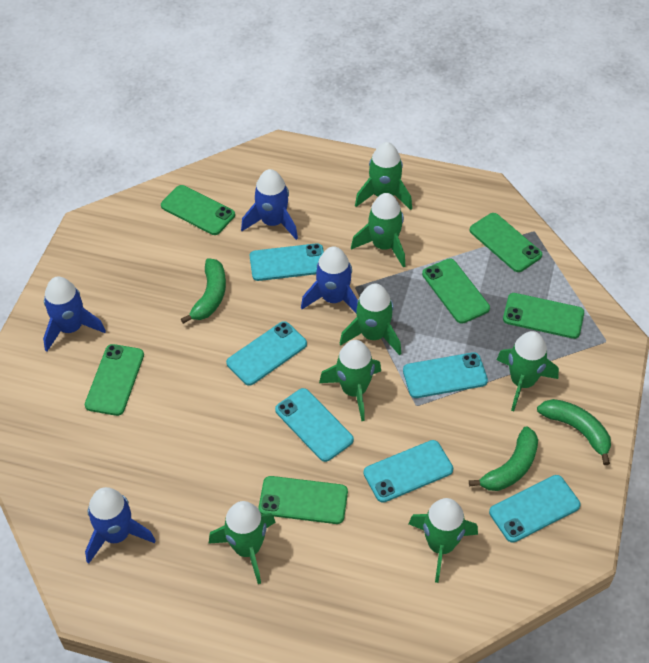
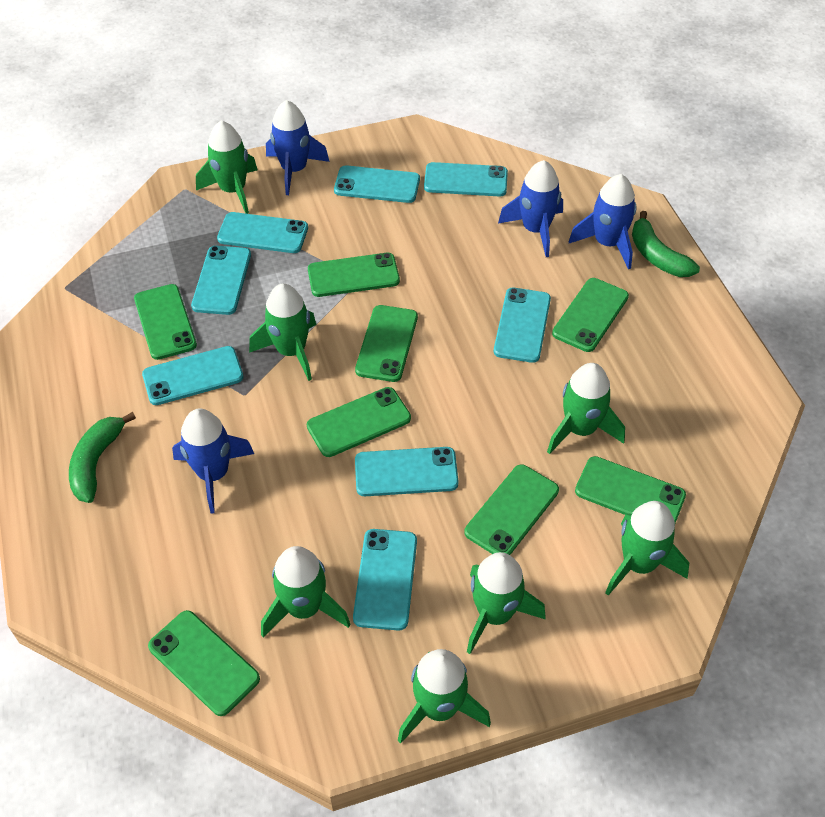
green banana: 3 -> 2
green phone: 6 -> 8
turquoise phone: 6 -> 8

